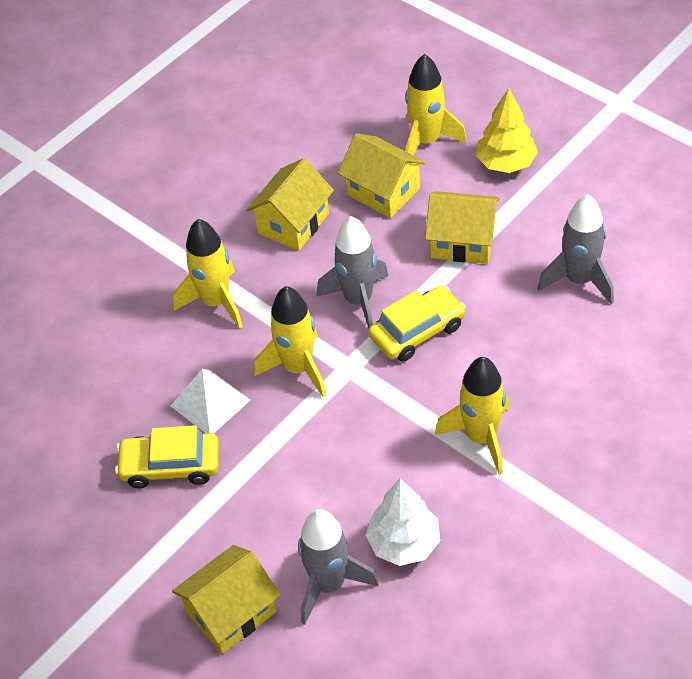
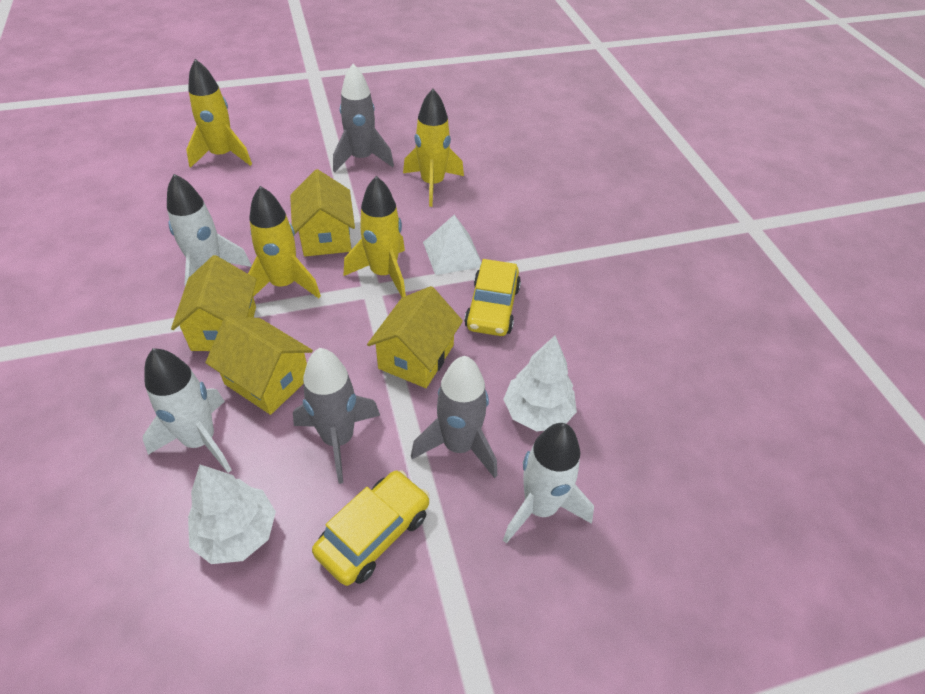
white rocket: 0 -> 3
white tree: 1 -> 2
yellow tree: 1 -> 0

